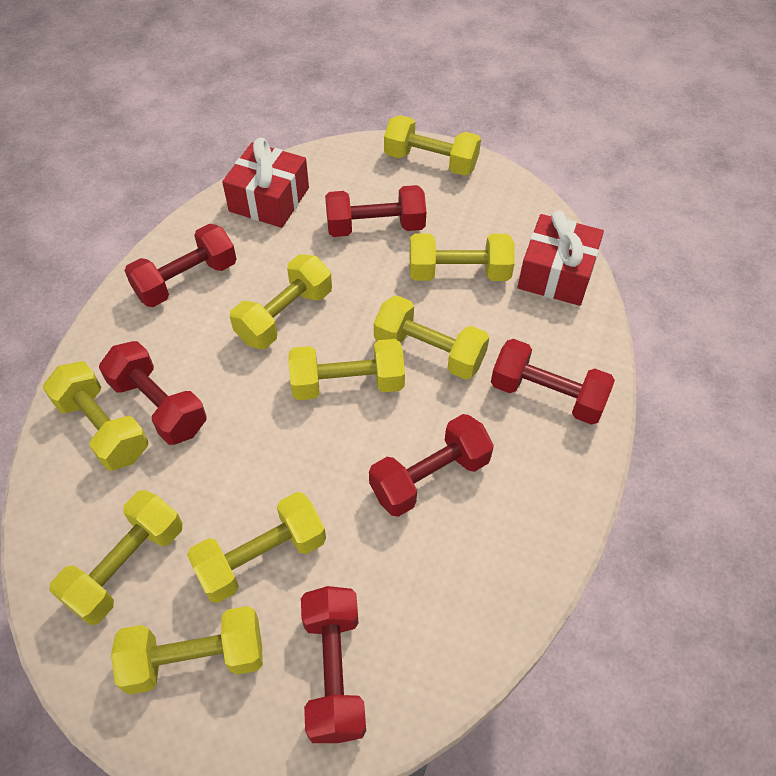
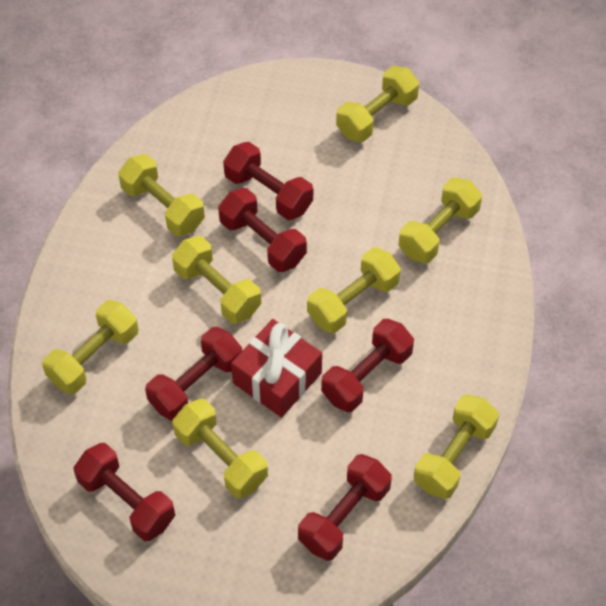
red gift: 2 -> 1
yellow dumbbell: 9 -> 8

